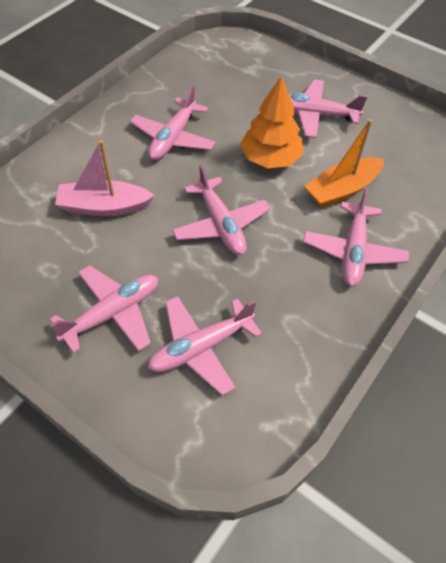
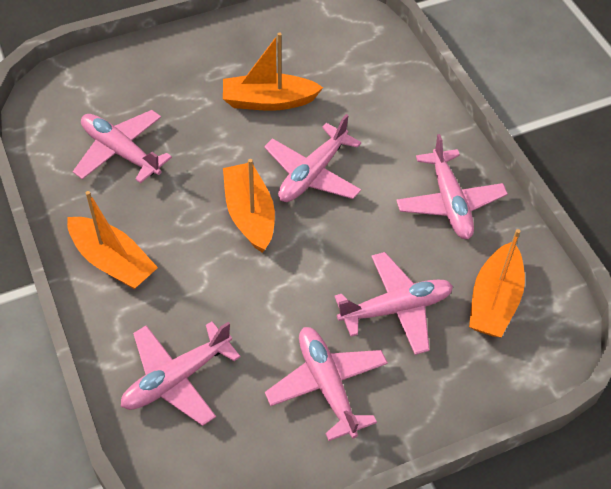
orange boat: 1 -> 4
orange tree: 1 -> 0
pink boat: 1 -> 0

